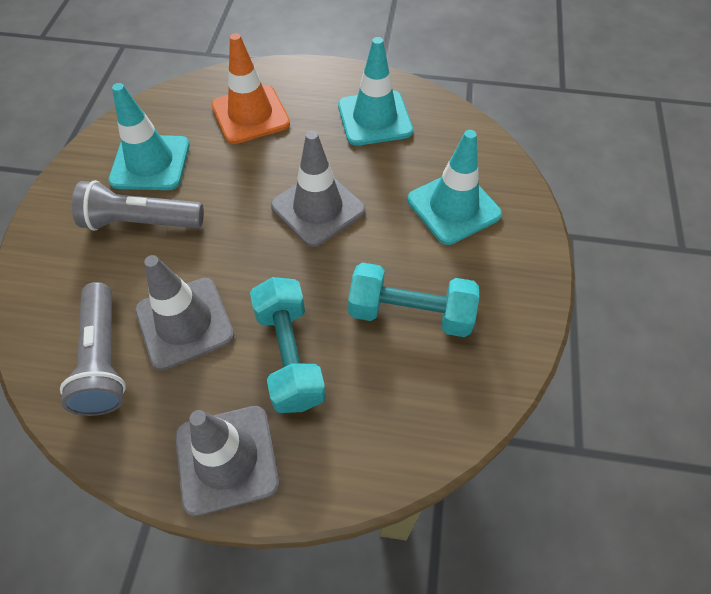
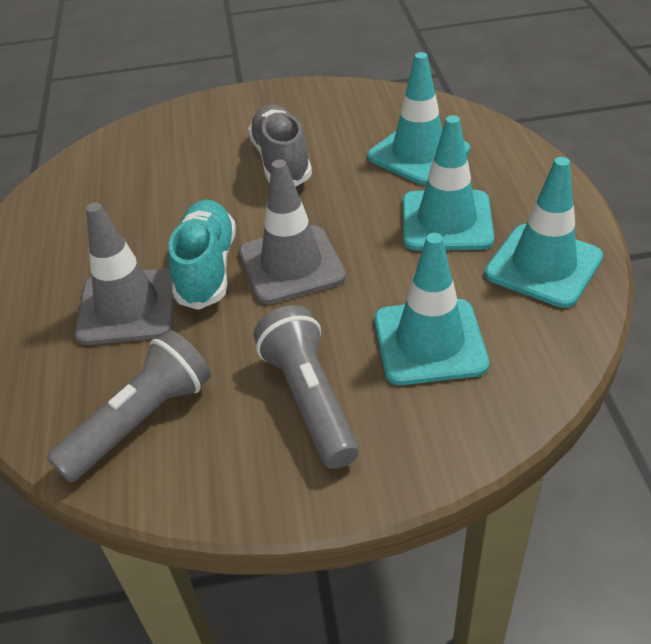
grey shoe: 0 -> 1
grey traffic cone: 3 -> 2
orange traffic cone: 1 -> 0
turquoise dumbbell: 2 -> 0
turquoise shoe: 0 -> 1
turquoise traffic cone: 3 -> 4

